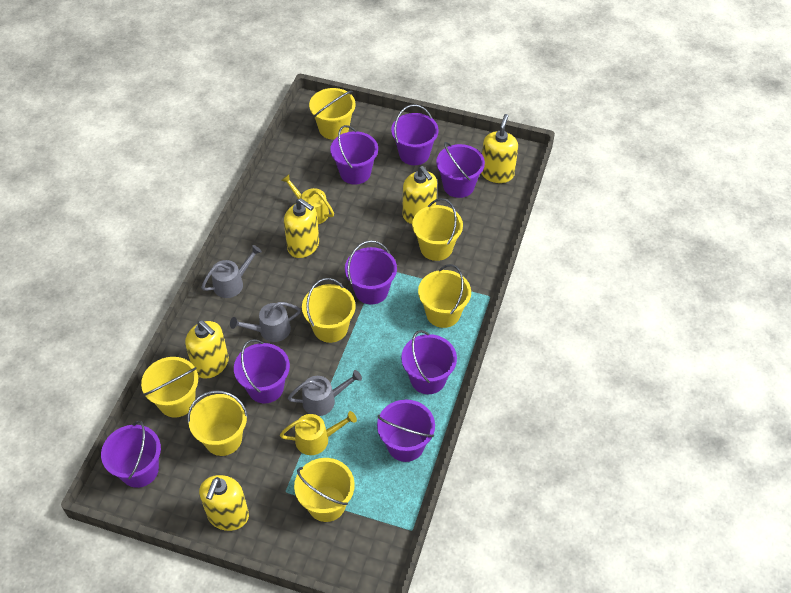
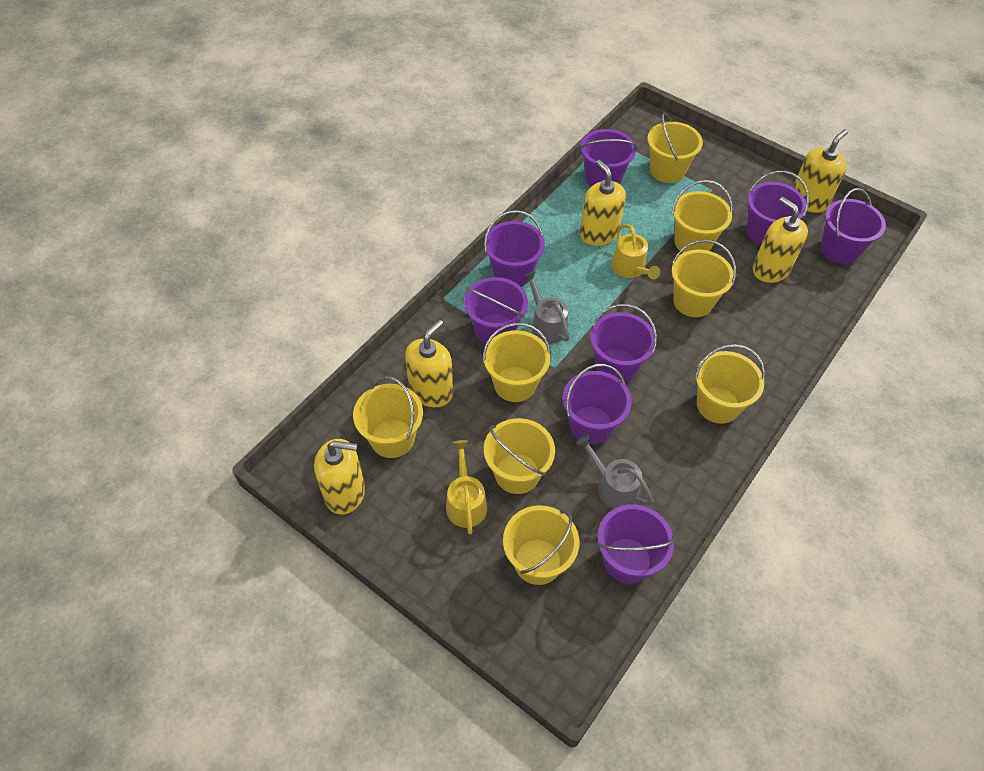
grey watering can: 3 -> 2
yellow bucket: 7 -> 8

